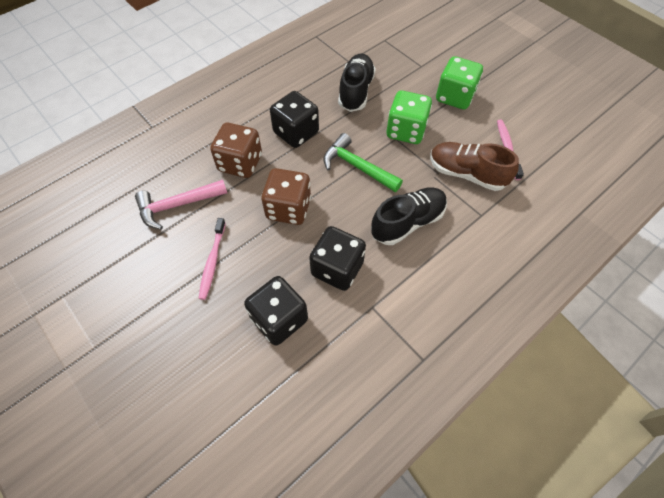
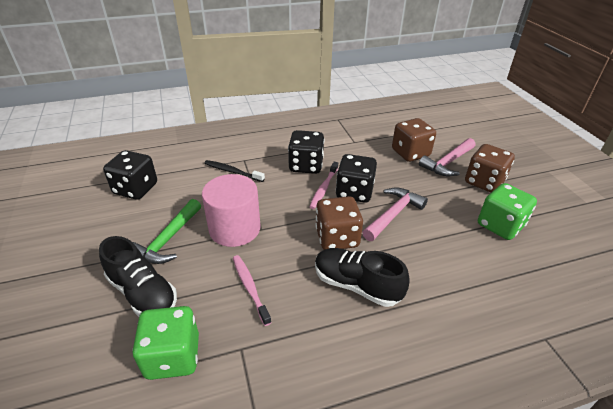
black toothbrush: 0 -> 1
brown dice: 2 -> 3
brown shoe: 1 -> 0
pink cylinder: 0 -> 1
pink hammer: 1 -> 2

